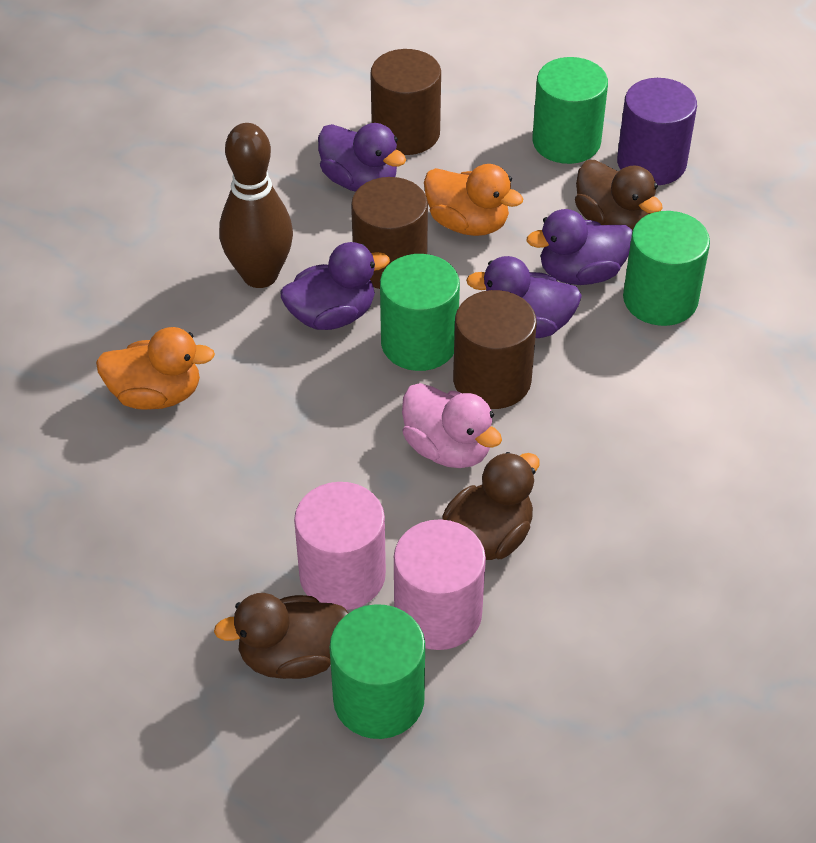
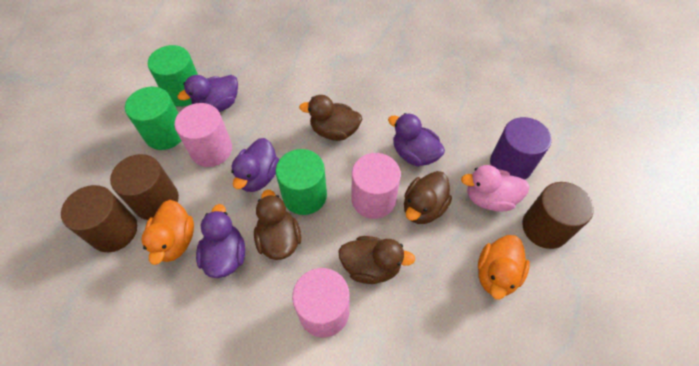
brown bowling pin: 1 -> 0
brown duck: 3 -> 4
green cylinder: 4 -> 3
pink cylinder: 2 -> 3

